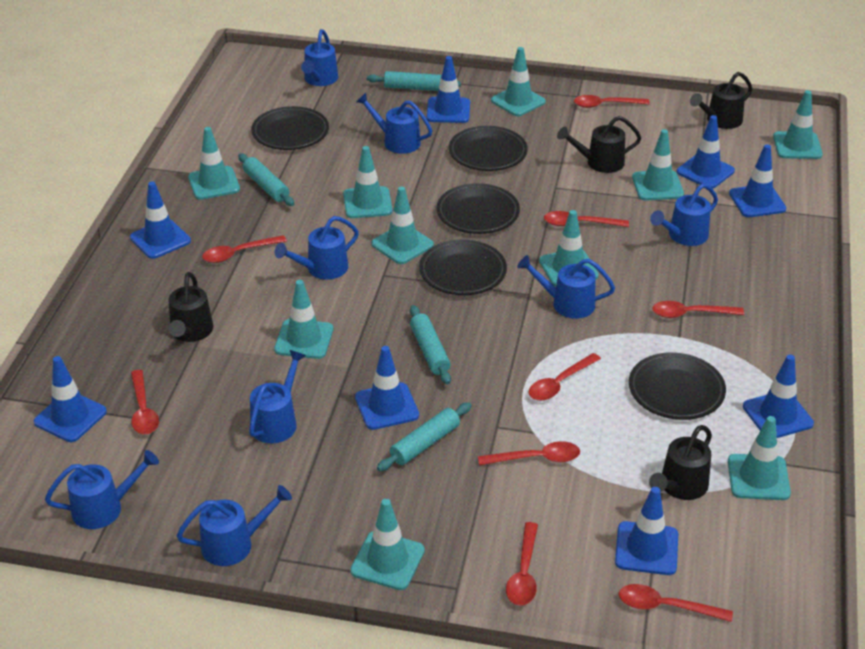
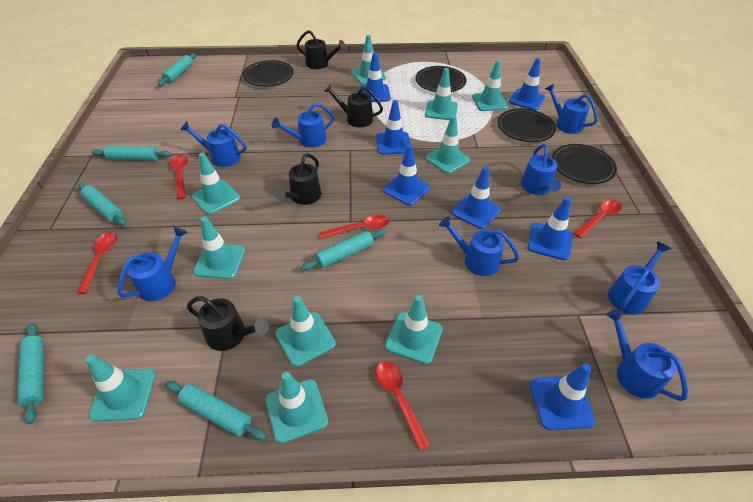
black plate: 5 -> 4
blue traffic cone: 8 -> 7
red spoon: 9 -> 5
turquoise rolling pin: 4 -> 6

